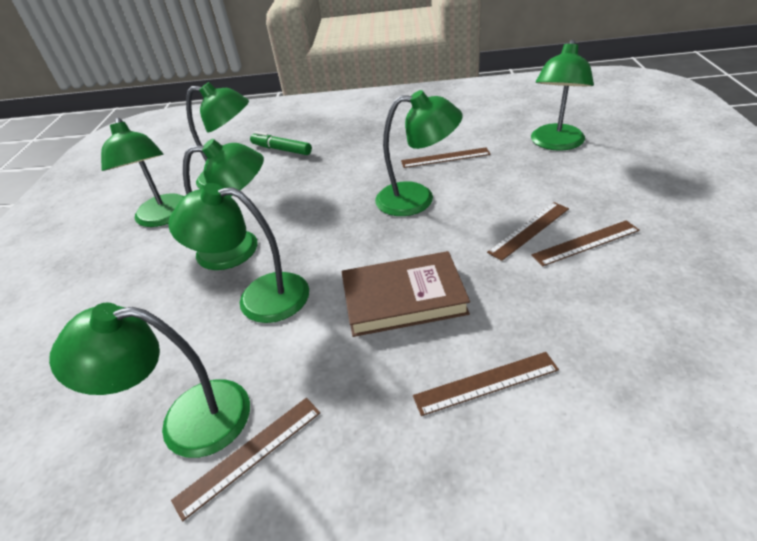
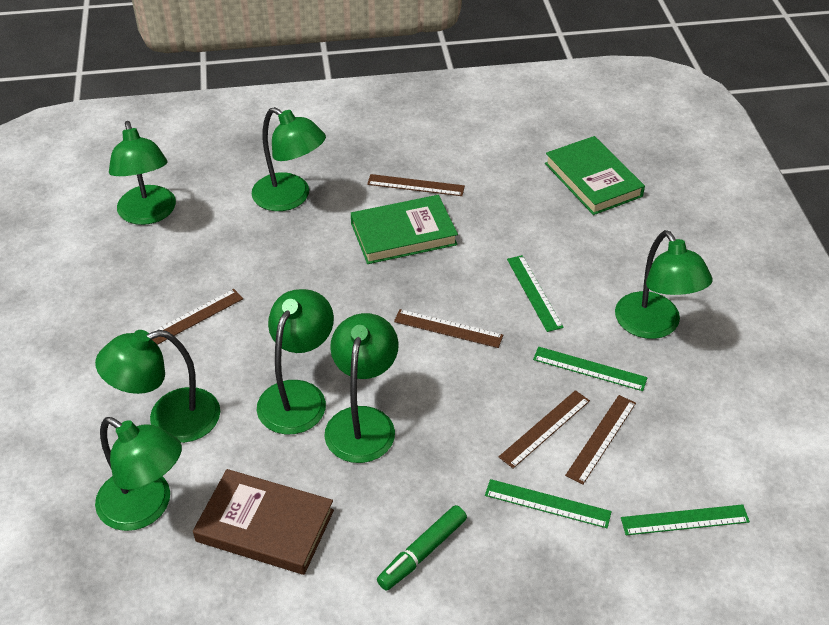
green book: 0 -> 2
green ruler: 0 -> 4

